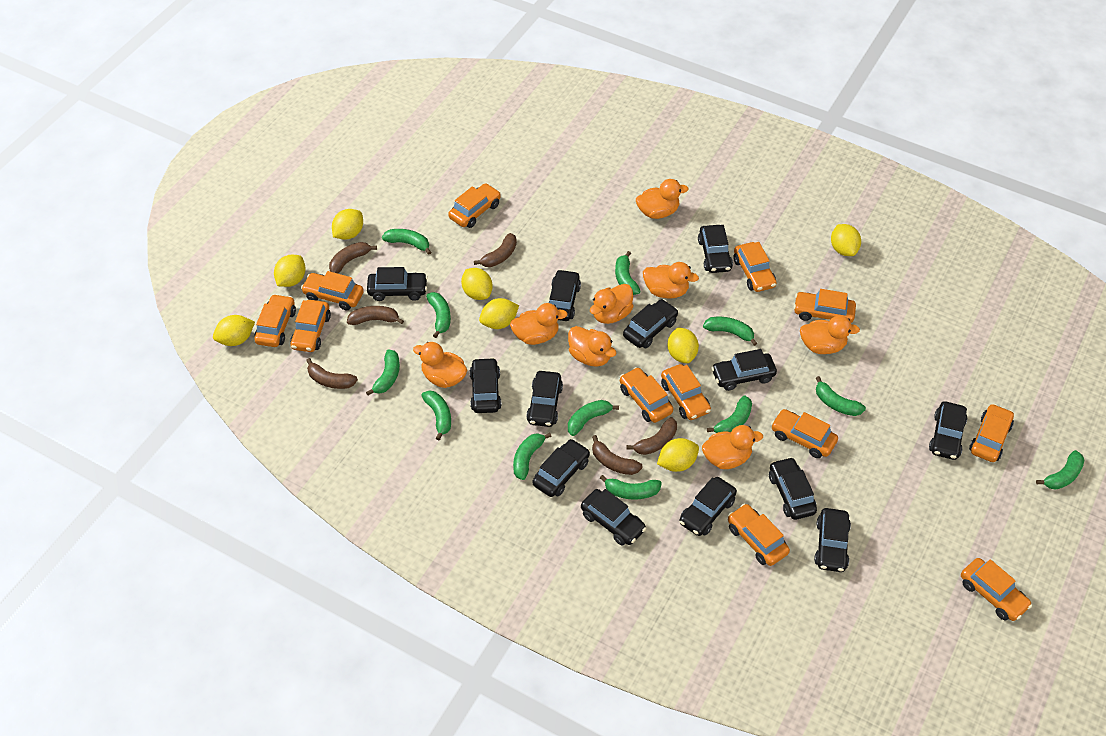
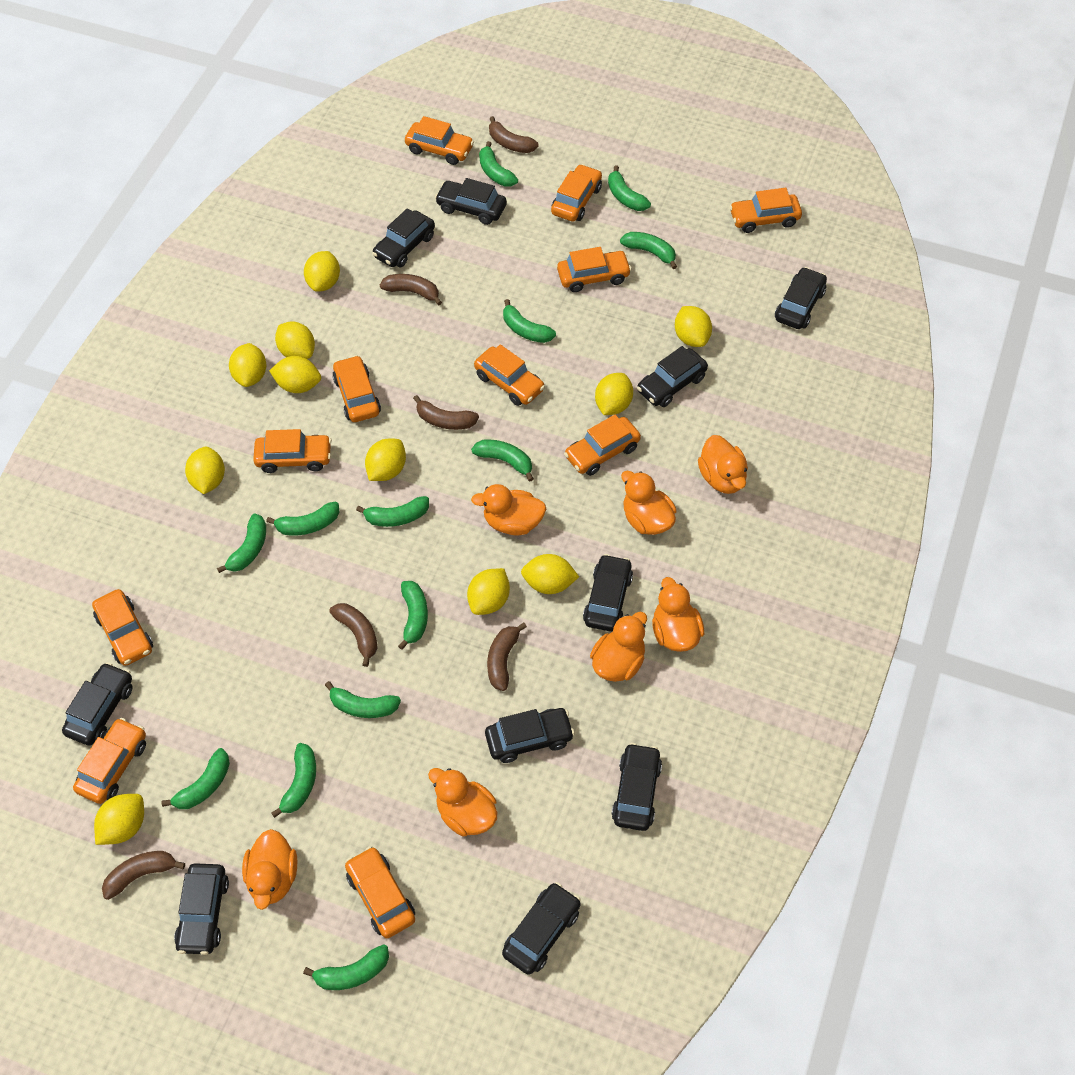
black car: 13 -> 10
green banana: 12 -> 13
orange car: 12 -> 11
orange duck: 8 -> 7
yellow lemon: 8 -> 11

